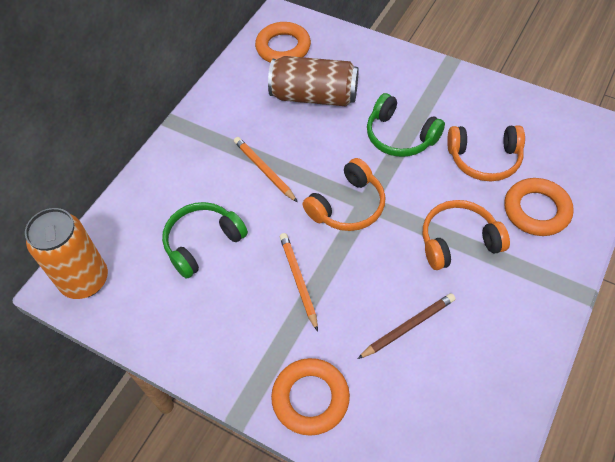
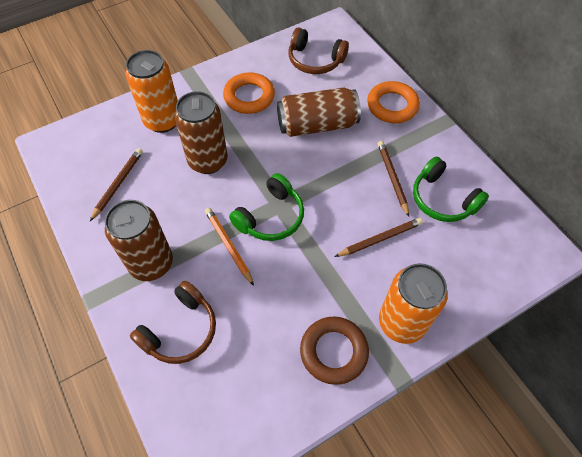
brown can: 1 -> 3
brown headphones: 0 -> 2
brown pencil: 1 -> 3
brown ring: 0 -> 1
orange can: 1 -> 2
orange headphones: 3 -> 0
orange pencil: 2 -> 1
orange ring: 3 -> 2

